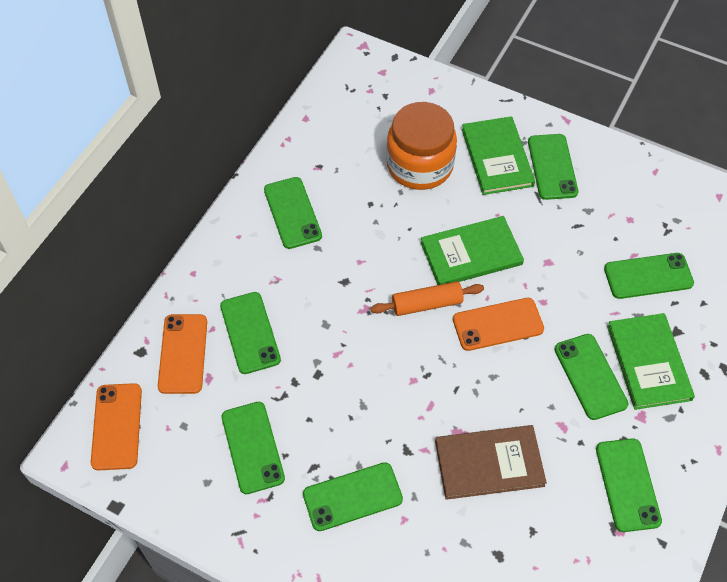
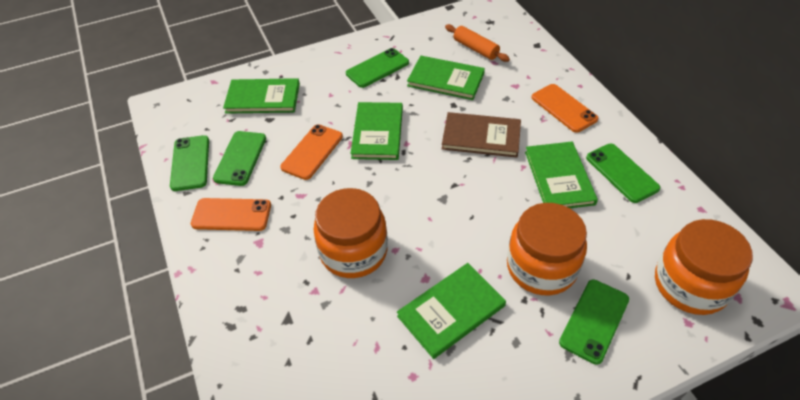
green book: 3 -> 5
green phone: 8 -> 5
orange jar: 1 -> 3

